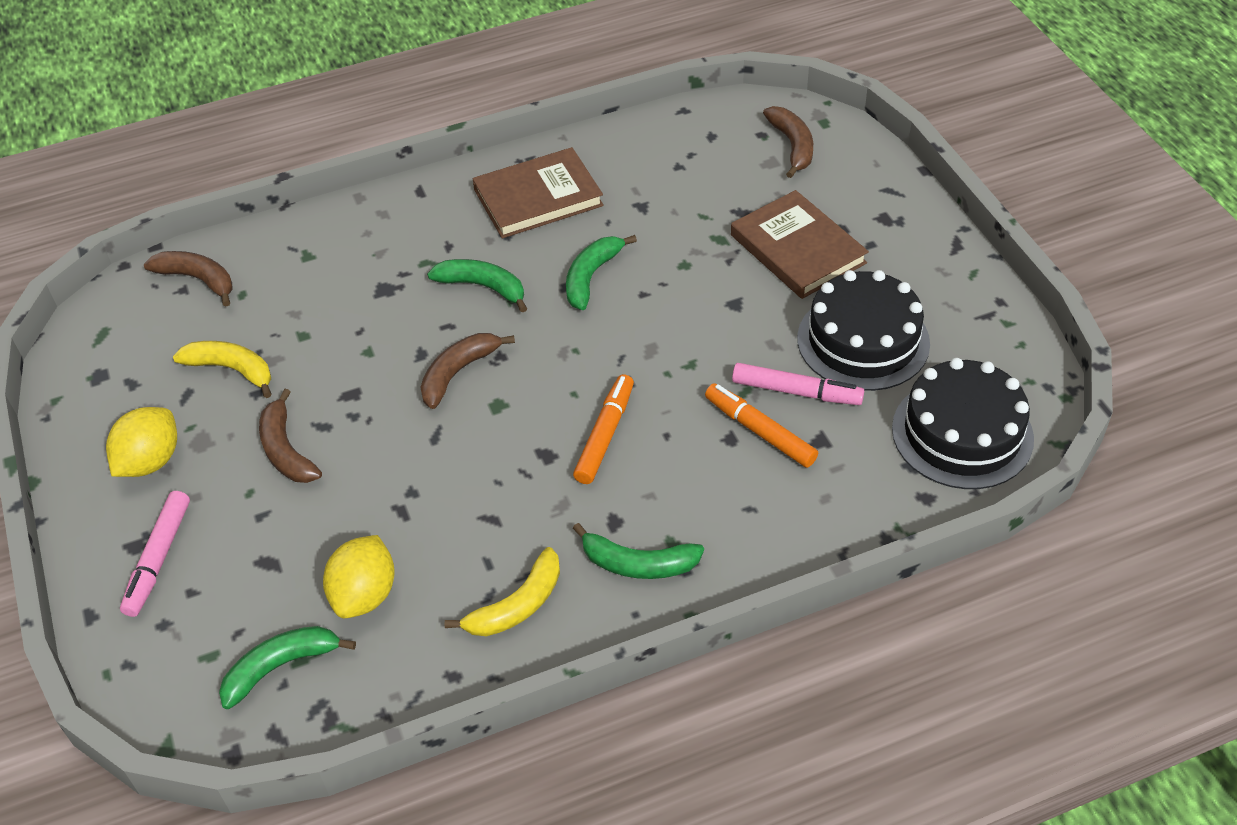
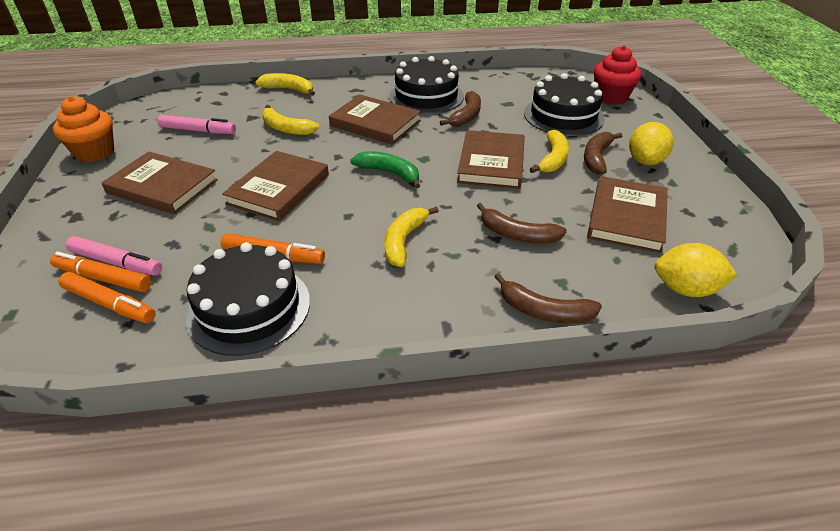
black cake: 2 -> 3
brown book: 2 -> 5
green banana: 4 -> 1
orange cupcake: 0 -> 1
orange marker: 2 -> 3
red cupcake: 0 -> 1
yellow banana: 2 -> 4

